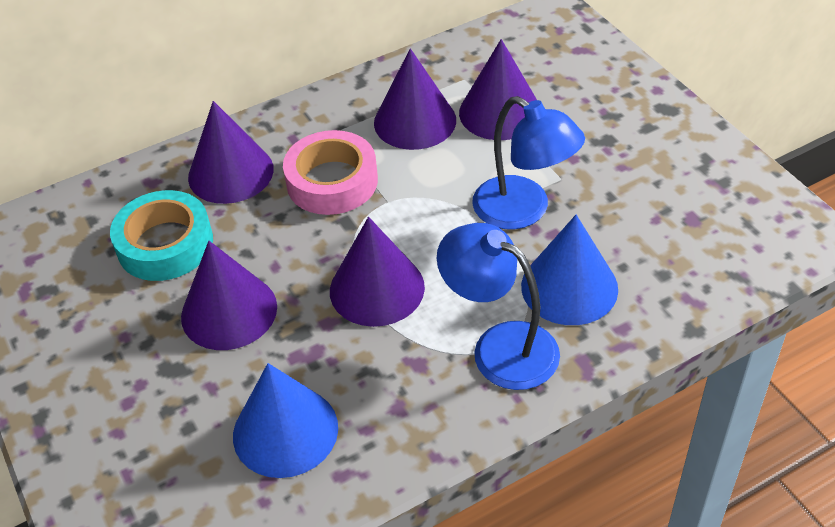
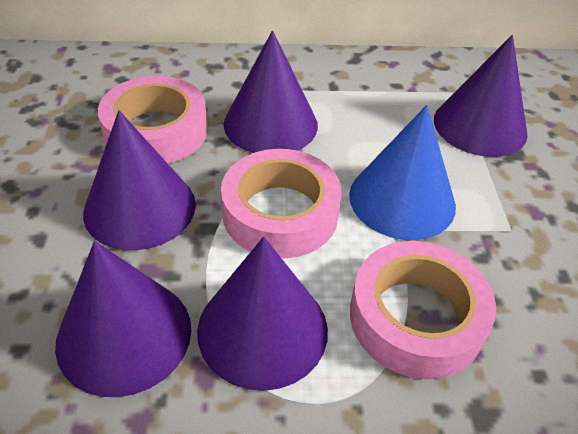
blue cone: 2 -> 1
blue lamp: 2 -> 0
pink tape: 1 -> 3
turquoise tape: 1 -> 0

